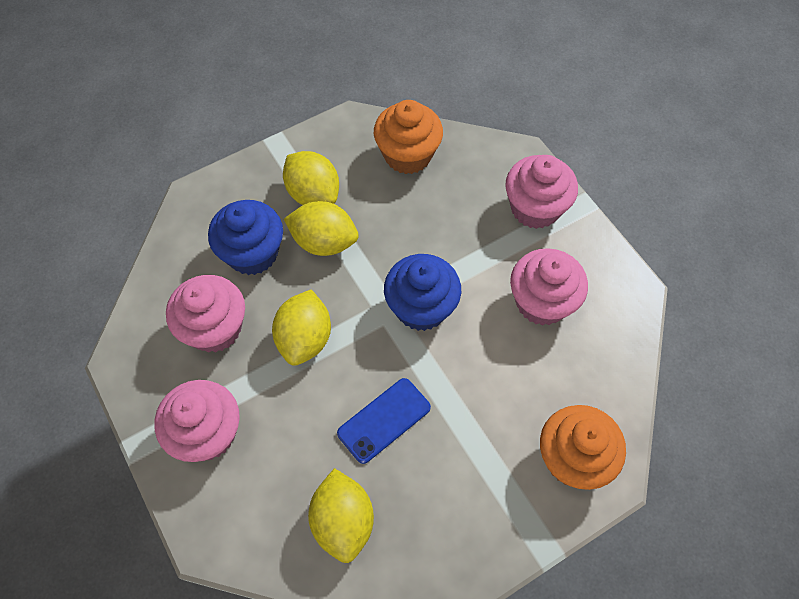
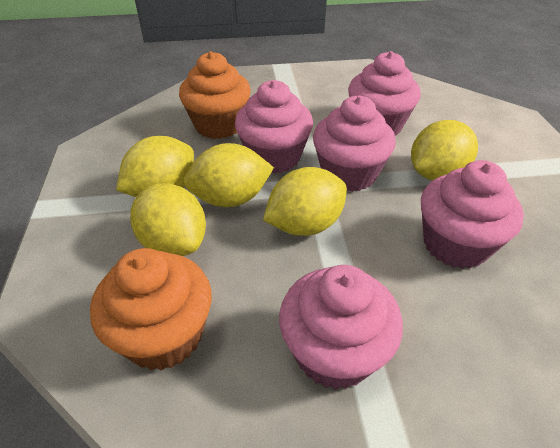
blue cupcake: 2 -> 0
blue phone: 1 -> 0
pink cupcake: 4 -> 5
yellow lemon: 4 -> 5

